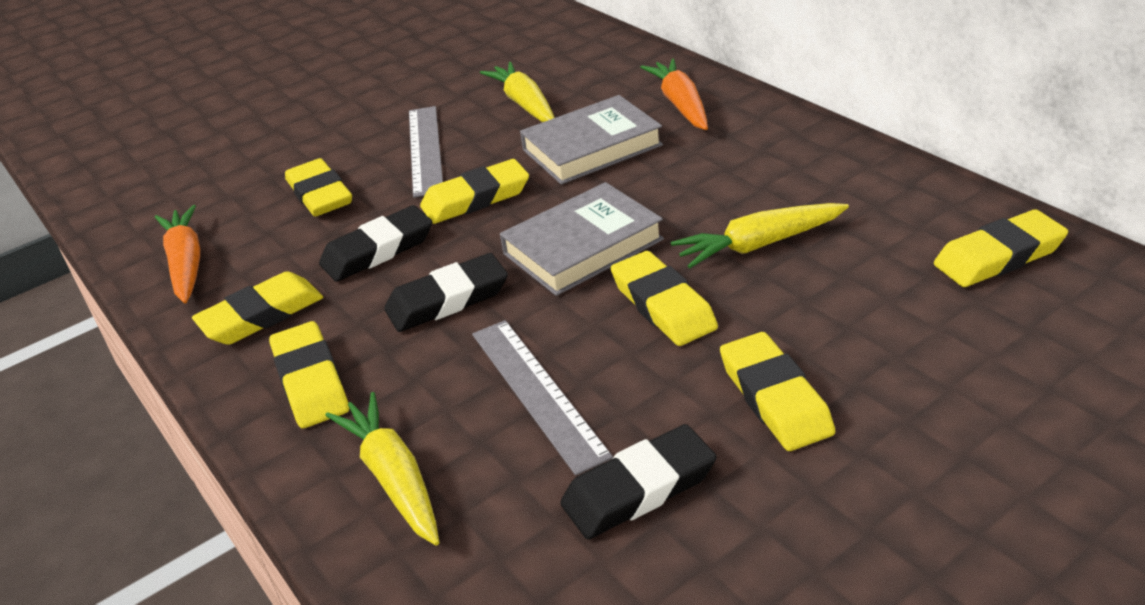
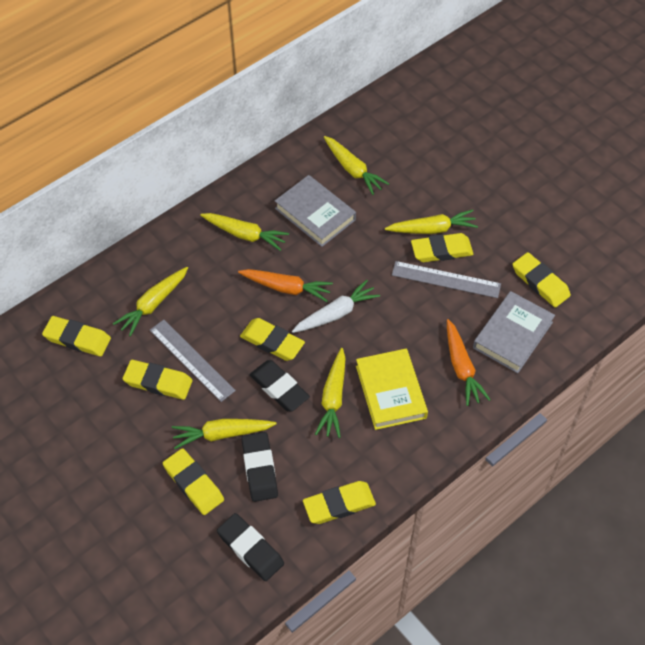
white carrot: 0 -> 1
yellow book: 0 -> 1
yellow carrot: 3 -> 6

